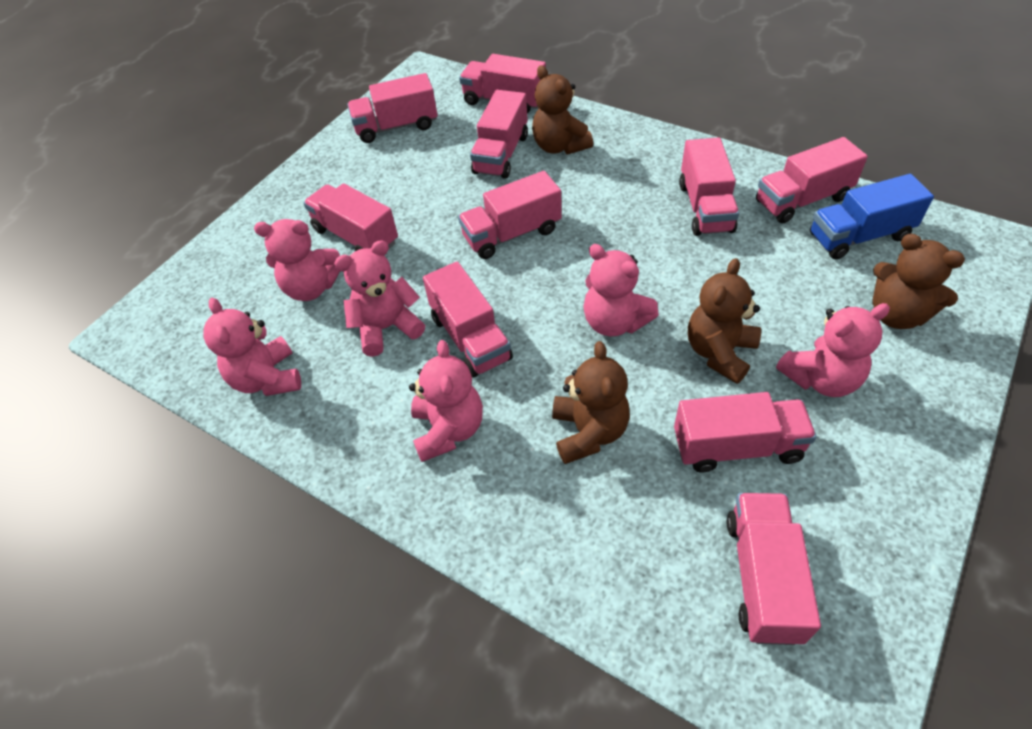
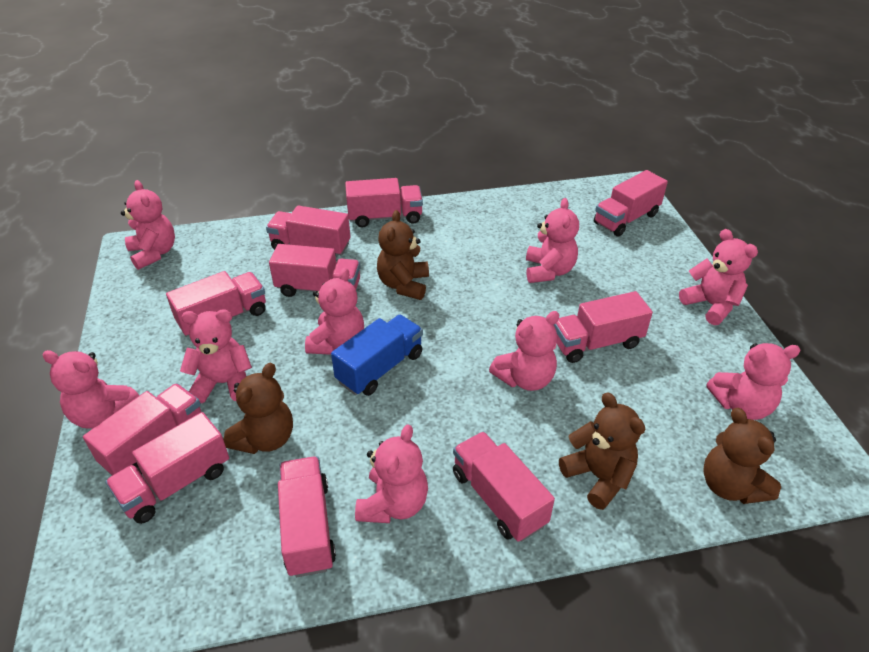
pink teddy bear: 6 -> 9

